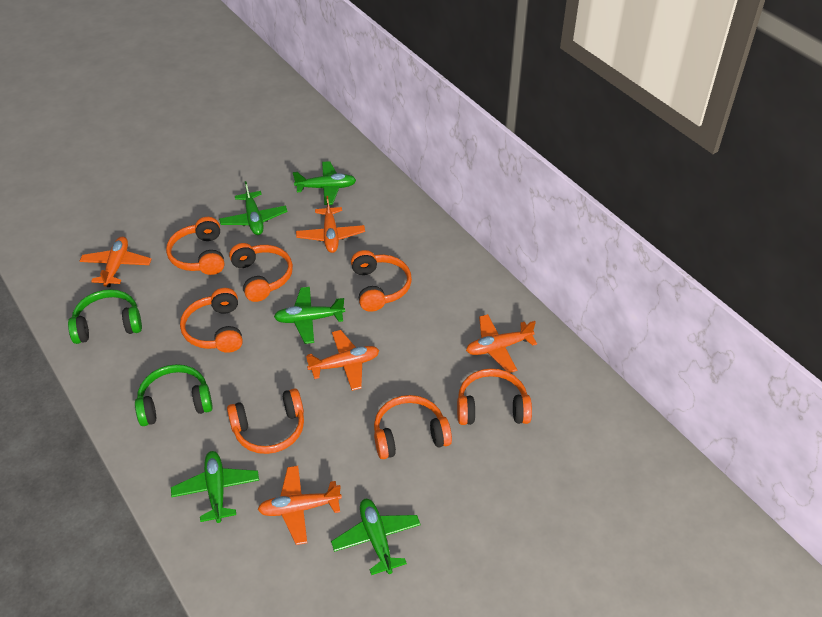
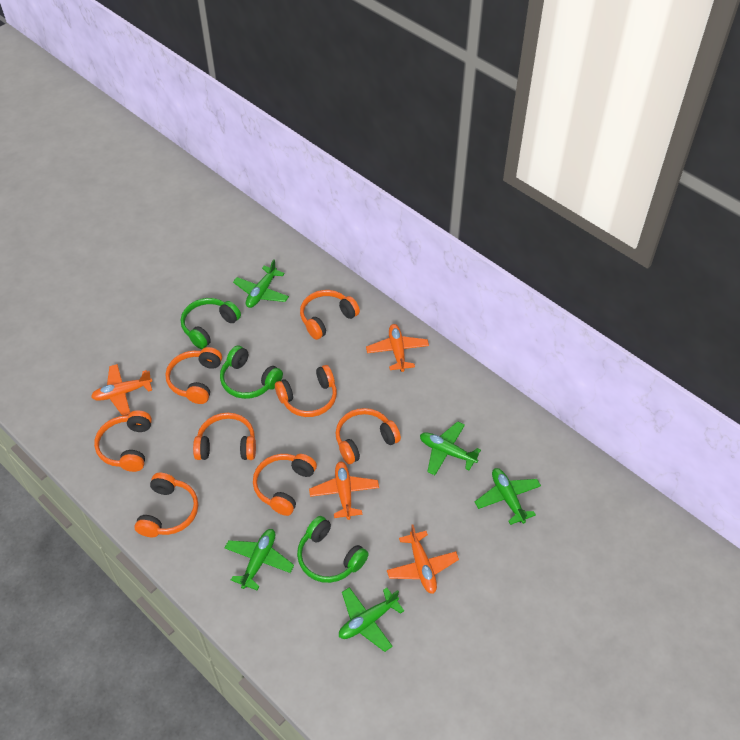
green headphones: 2 -> 3
orange headphones: 7 -> 8
orange plane: 5 -> 4

